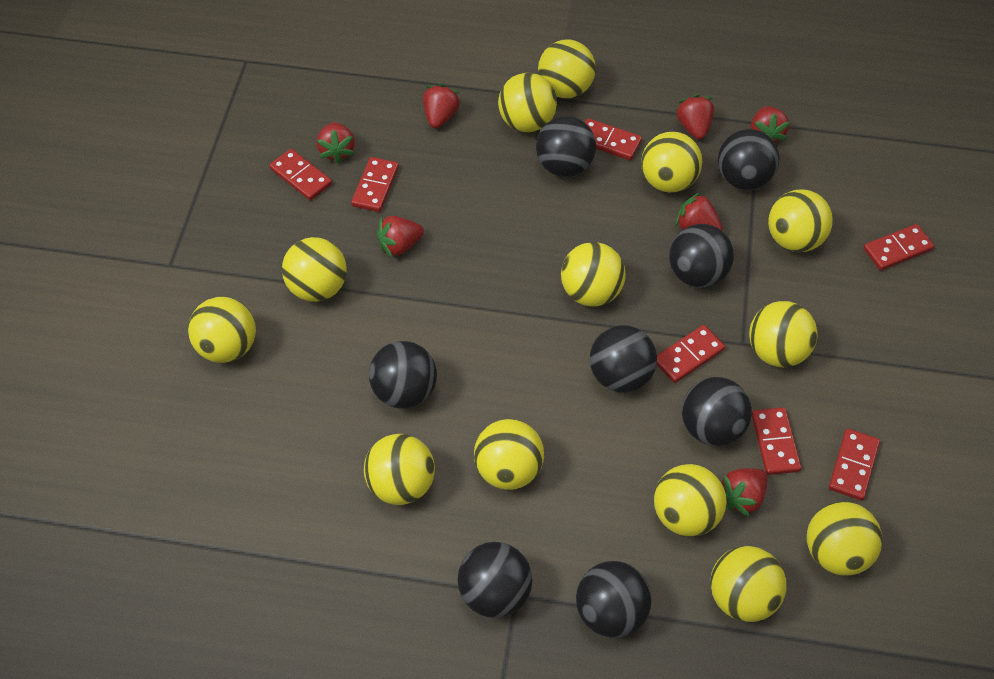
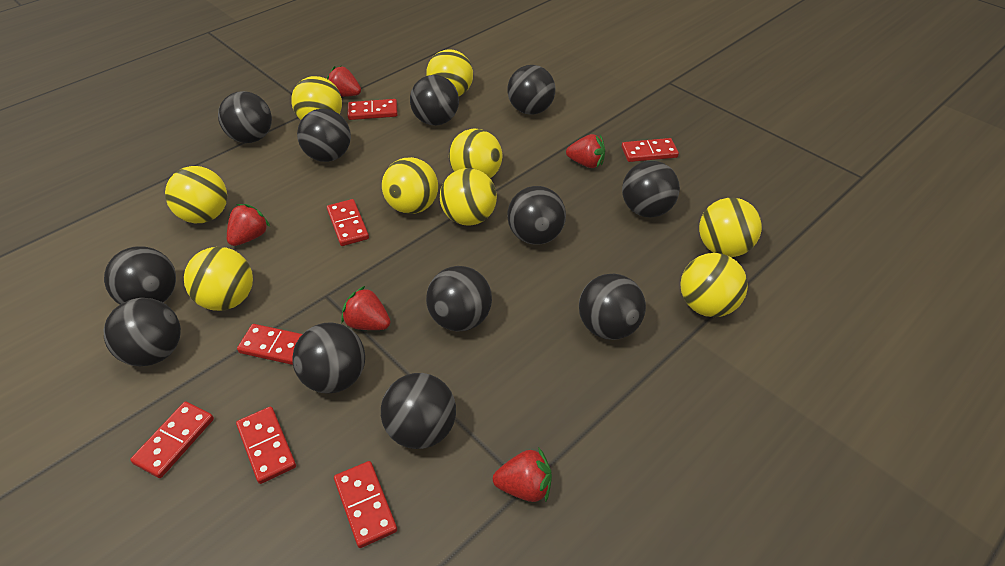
black ball: 8 -> 12
red strawberry: 7 -> 5
yellow ball: 13 -> 9

